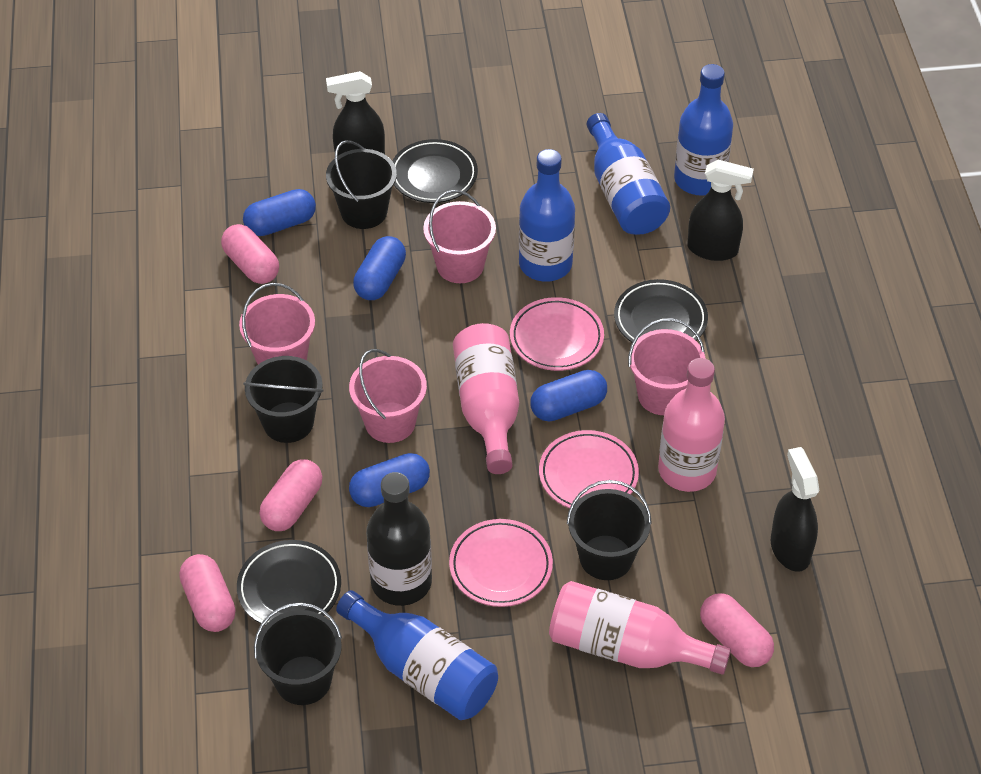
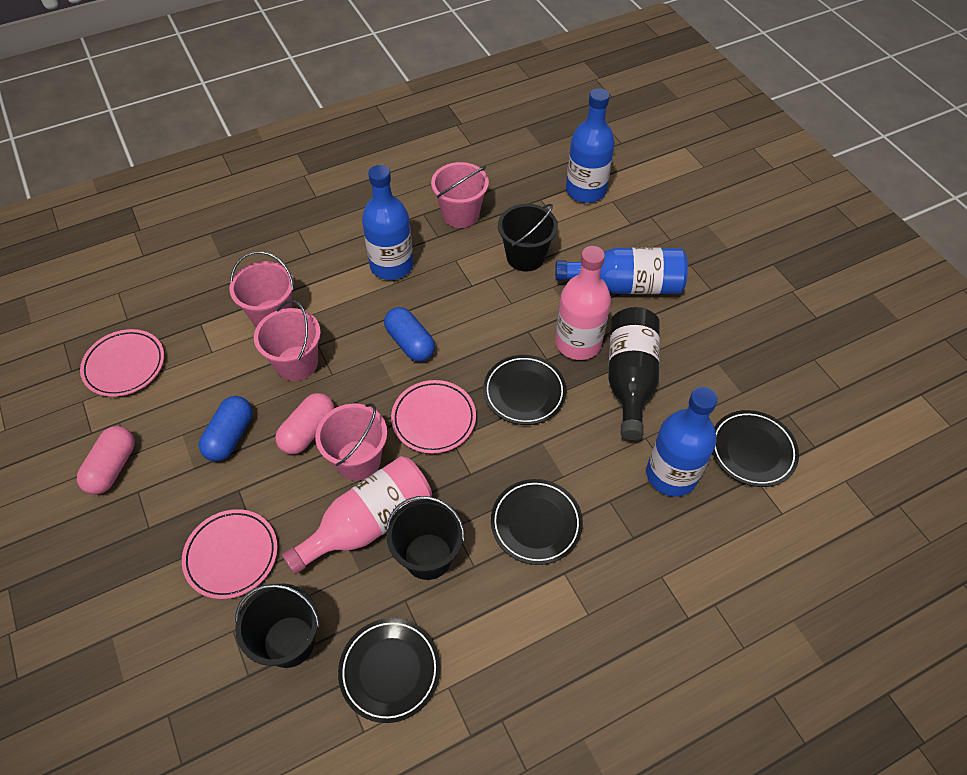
black bucket: 4 -> 3
black plate: 3 -> 4
black spray bottle: 3 -> 0
blue capsule: 4 -> 2
pink bottle: 3 -> 2
pink capsule: 4 -> 2

